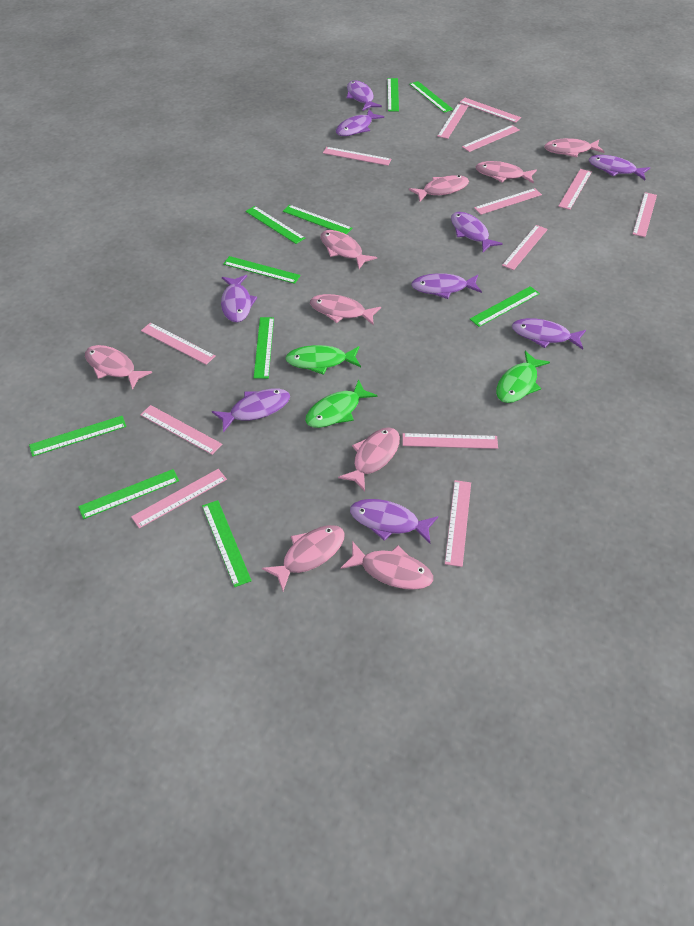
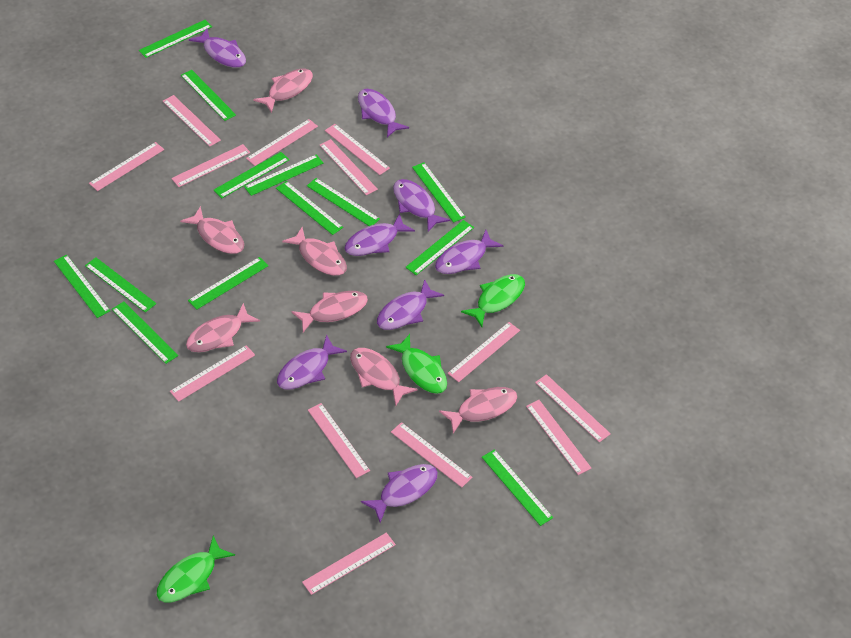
green ruler: 10 -> 13
pink fish: 9 -> 7
purple fish: 9 -> 8

